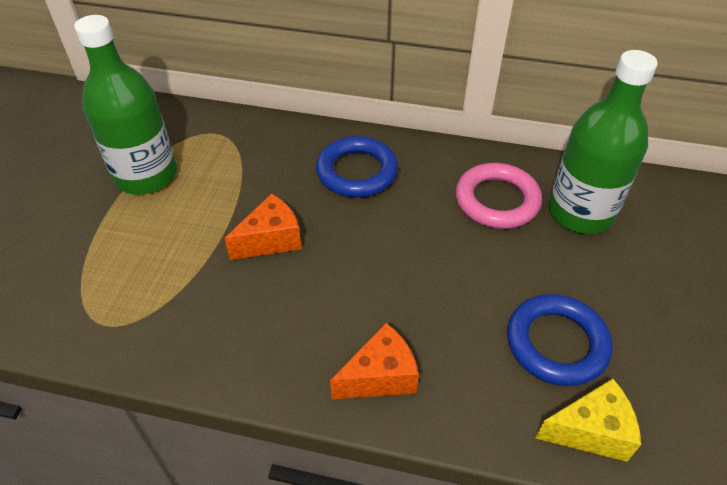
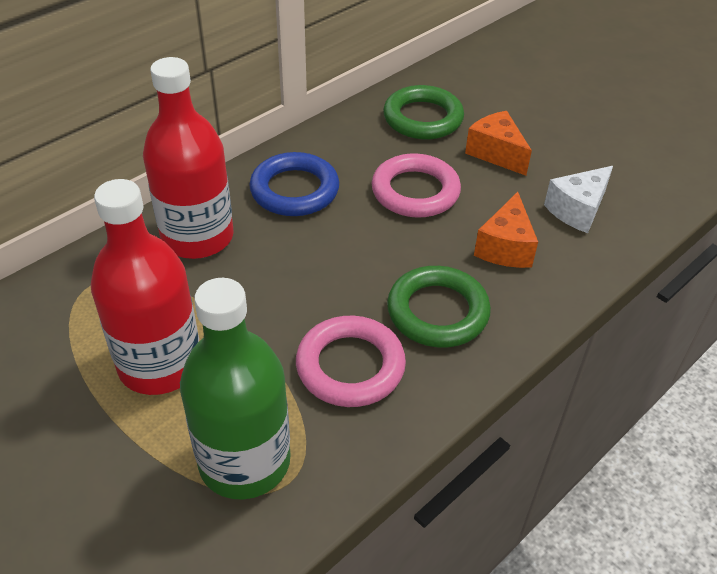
blue ring: 2 -> 1
green bottle: 2 -> 1
green ring: 0 -> 2
pink ring: 1 -> 2
red bottle: 0 -> 2
white cheese: 0 -> 1
yellow cheese: 1 -> 0

